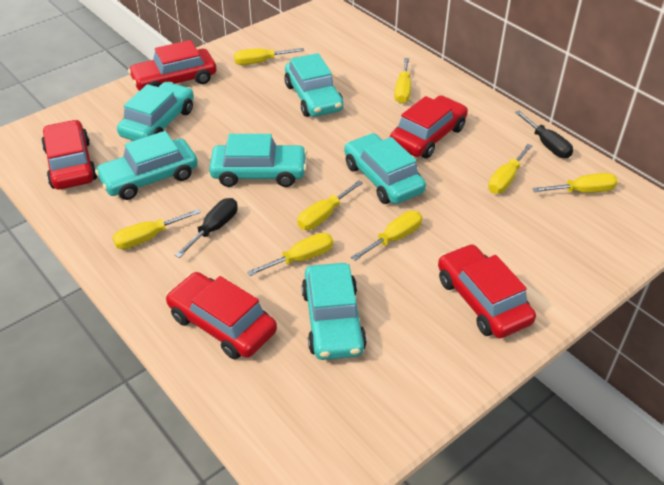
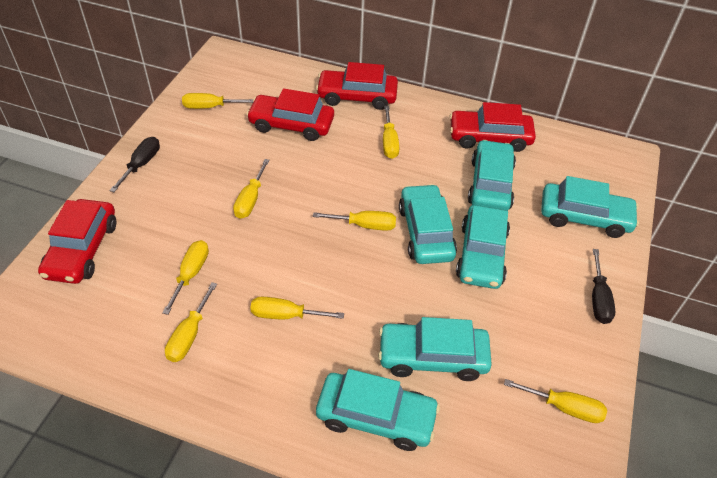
red car: 5 -> 4

